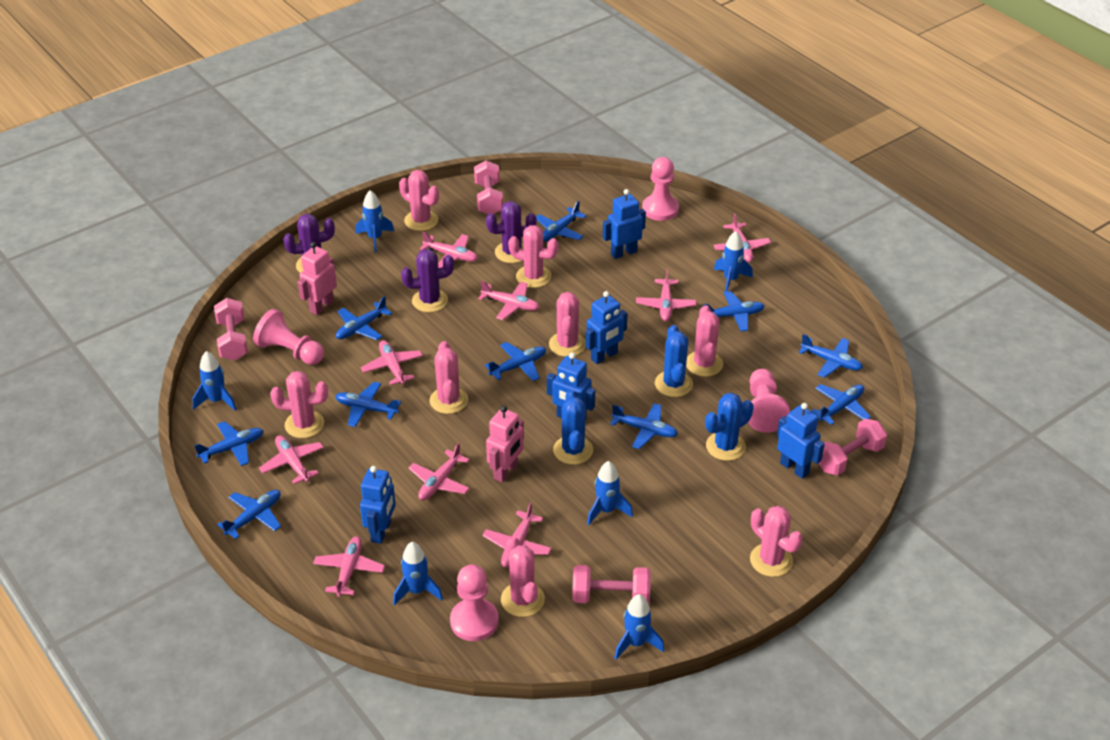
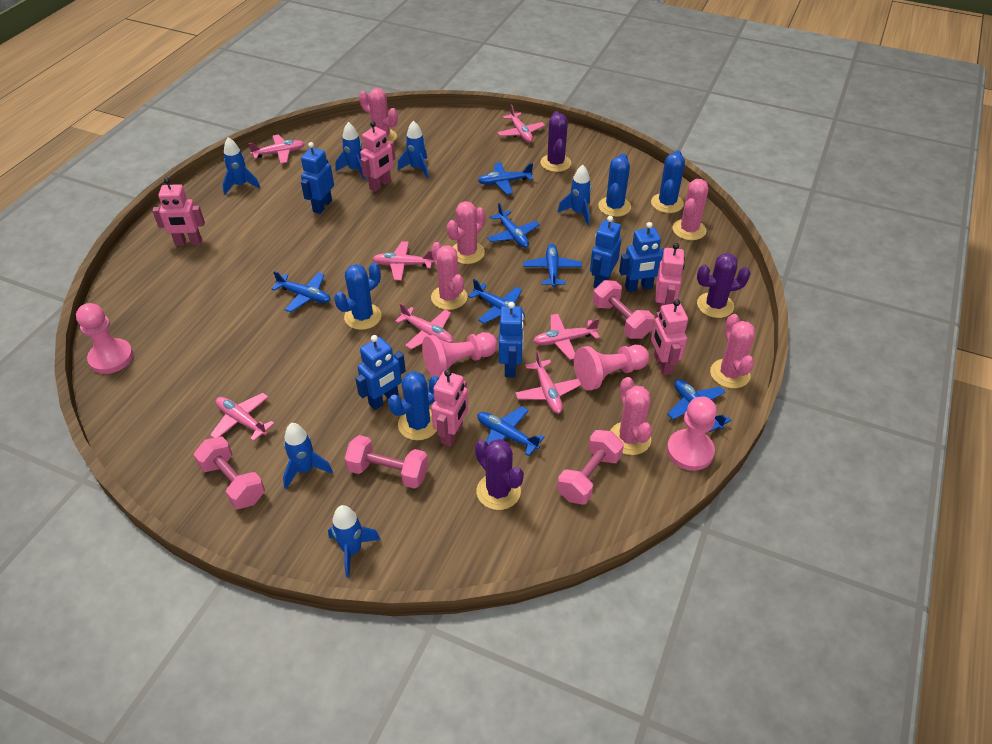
blue cactus: 3 -> 4
blue plane: 10 -> 7
pink cactus: 8 -> 6
pink plane: 9 -> 7
pink robot: 2 -> 5

